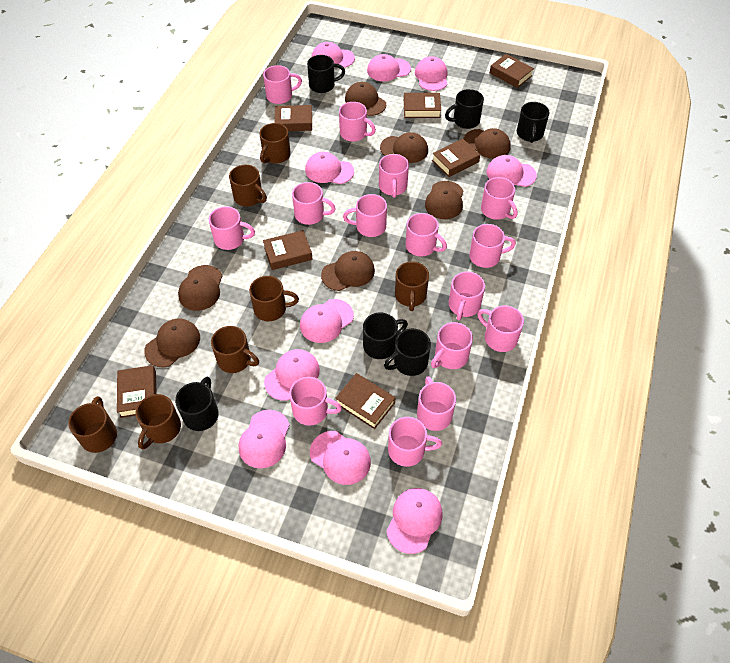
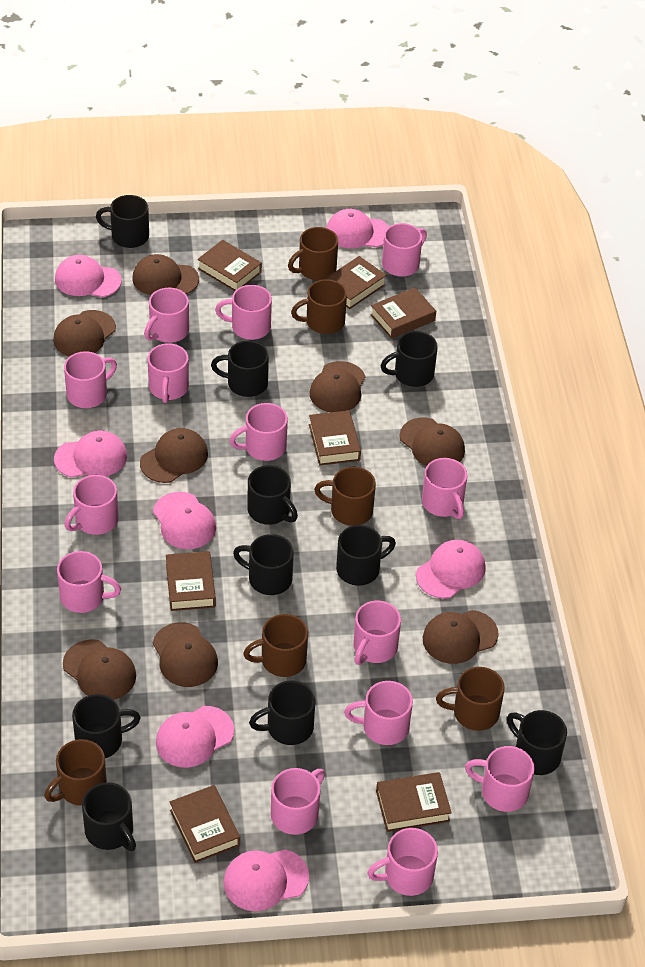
black mug: 6 -> 10
brown cap: 7 -> 8
brown mug: 7 -> 6
pink cap: 10 -> 7
pink mug: 15 -> 14

